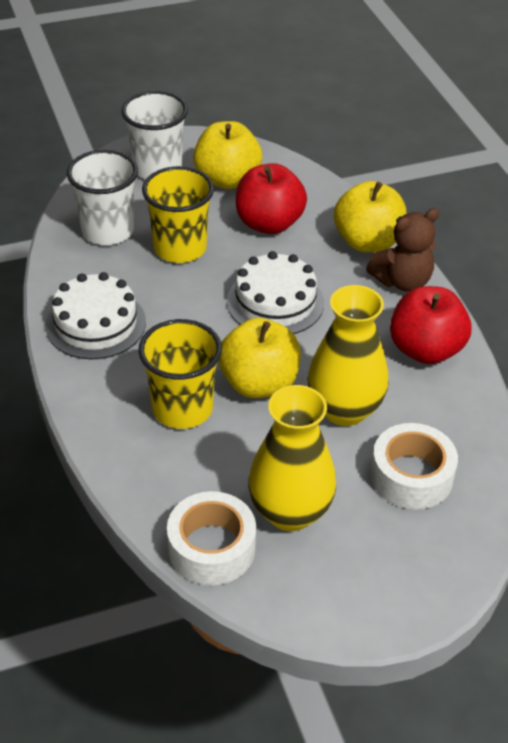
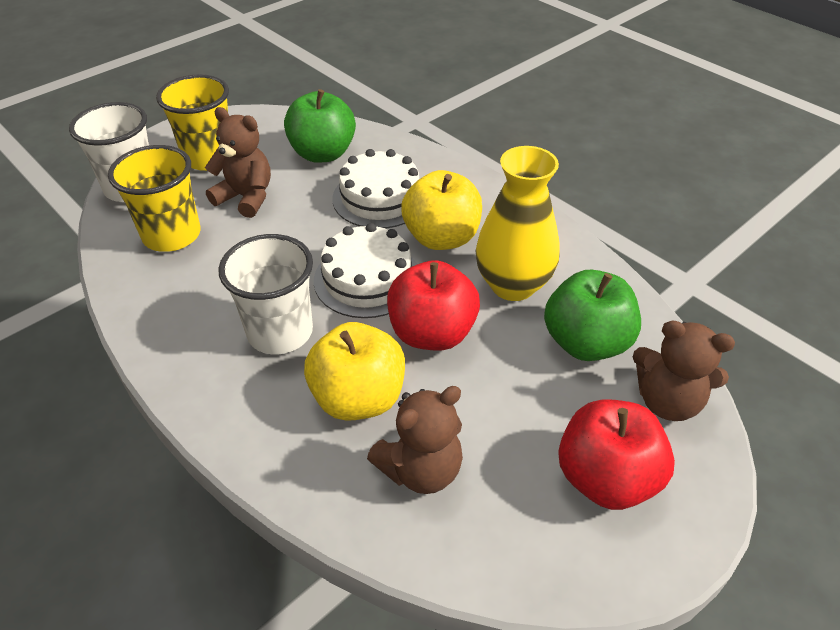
brown teddy bear: 1 -> 3
green apple: 0 -> 2
white tape: 2 -> 0
yellow apple: 3 -> 2
yellow vase: 2 -> 1

